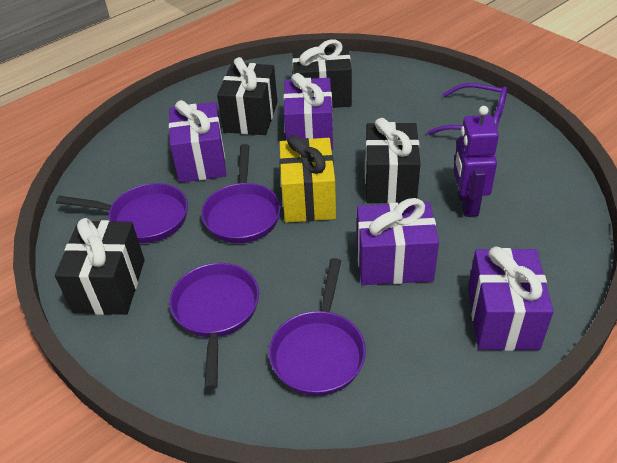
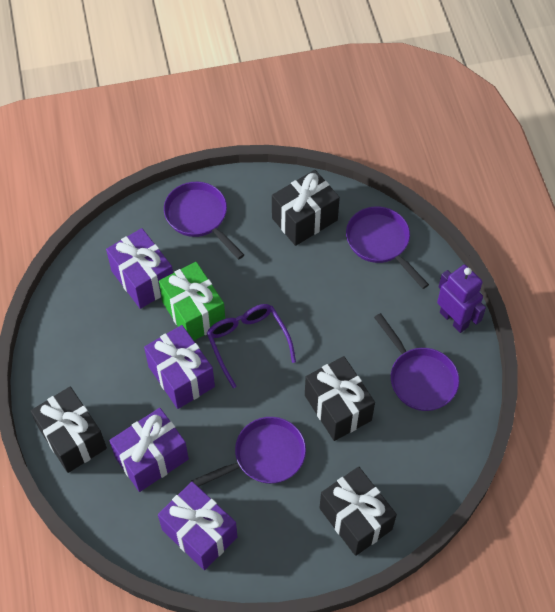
green gift: 0 -> 1
yellow gift: 1 -> 0

